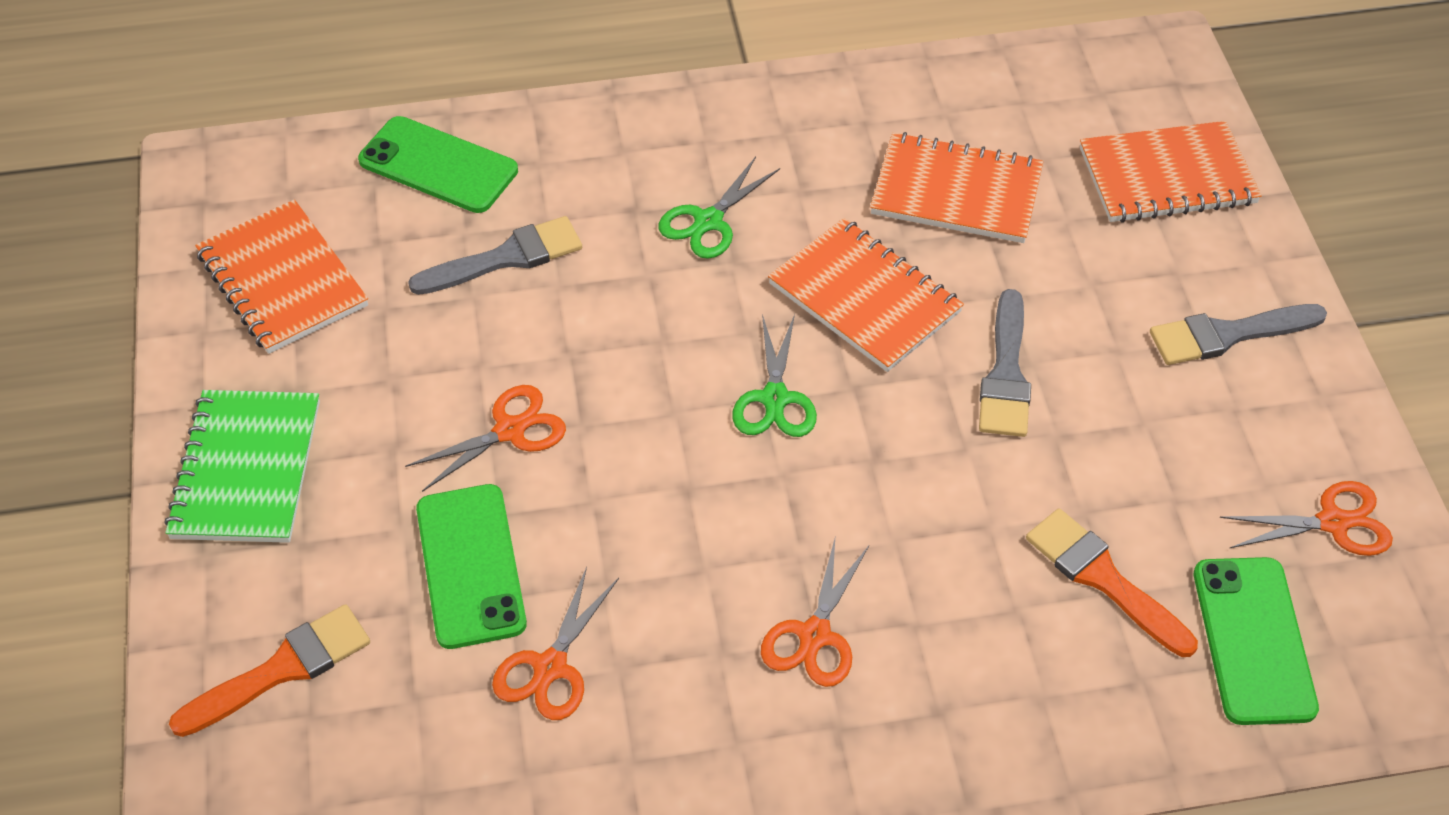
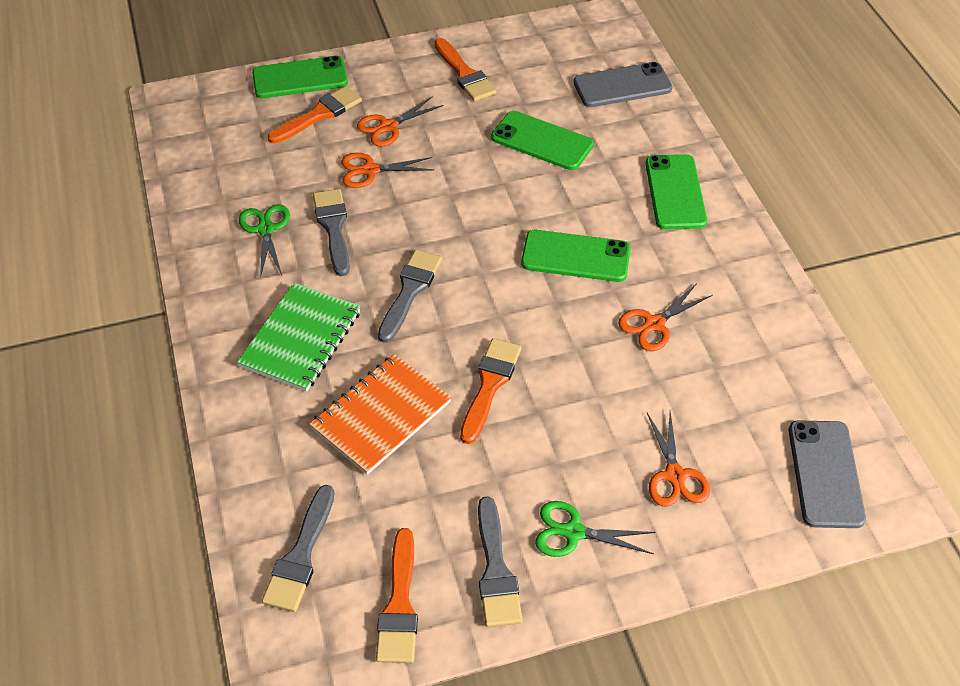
green phone: 3 -> 4
grey brush: 3 -> 4
grey phone: 0 -> 2
orange brush: 2 -> 4
orange notebook: 4 -> 1

